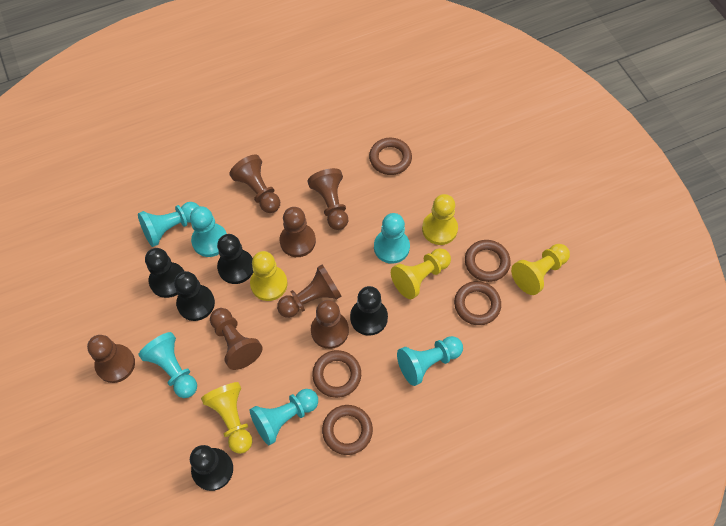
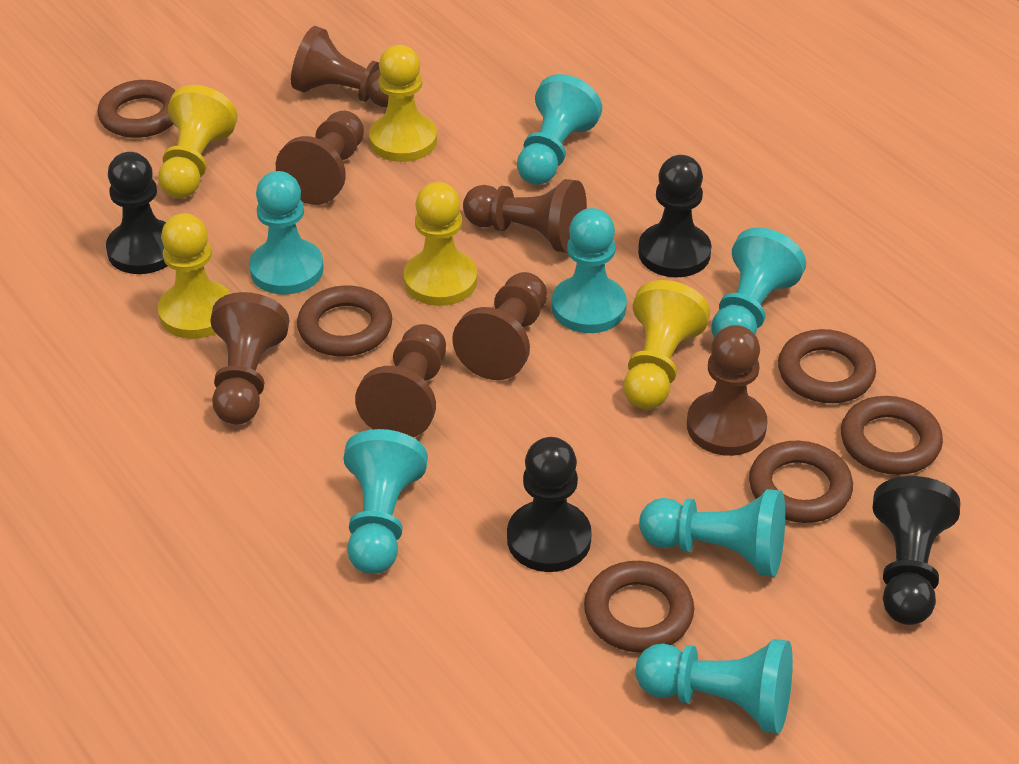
black pawn: 5 -> 4
brown ring: 5 -> 6
turquoise pawn: 6 -> 7

